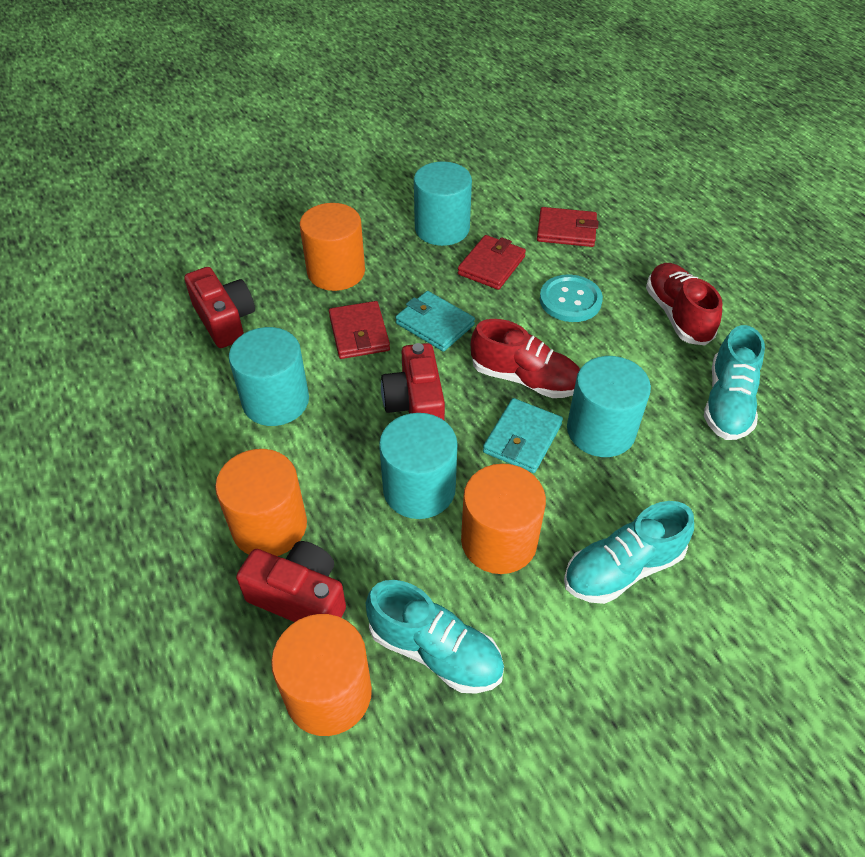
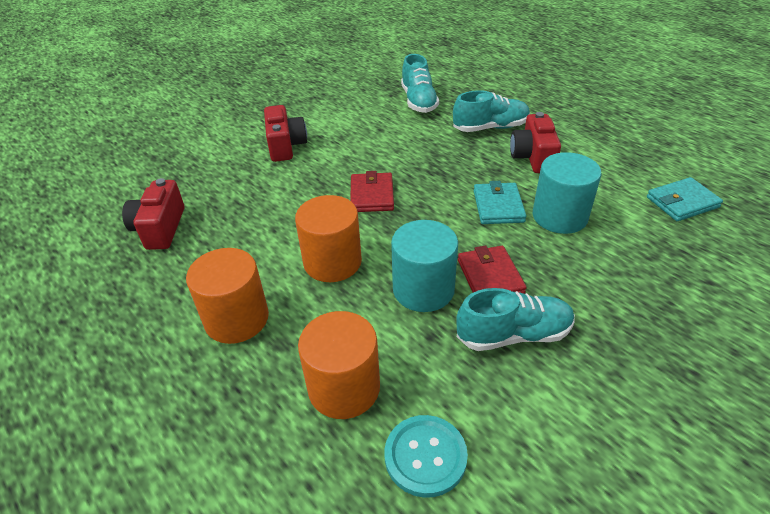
orange cylinder: 4 -> 3
red shoe: 2 -> 0
red wallet: 3 -> 2
turquoise cylinder: 4 -> 2

